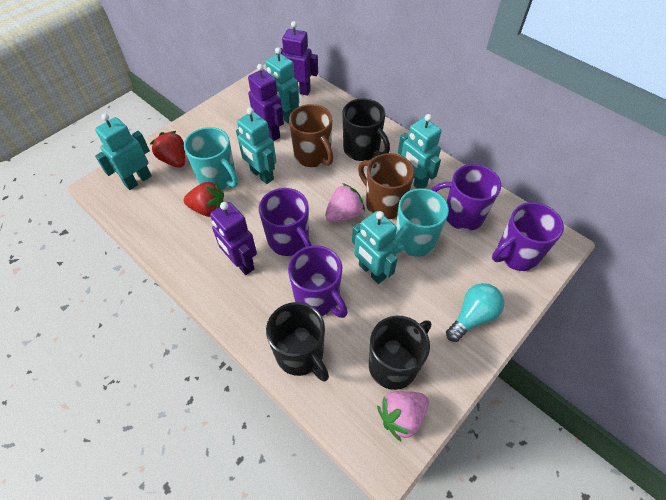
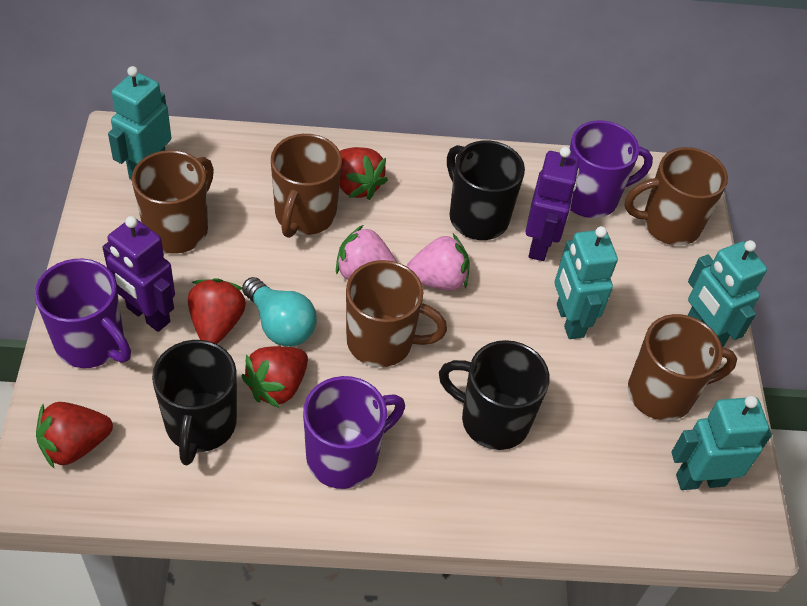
brown mug: 2 -> 5
purple mug: 4 -> 3
purple robot: 3 -> 2
red strawberry: 2 -> 4
turquoise mug: 2 -> 0
turquoise robot: 5 -> 4

